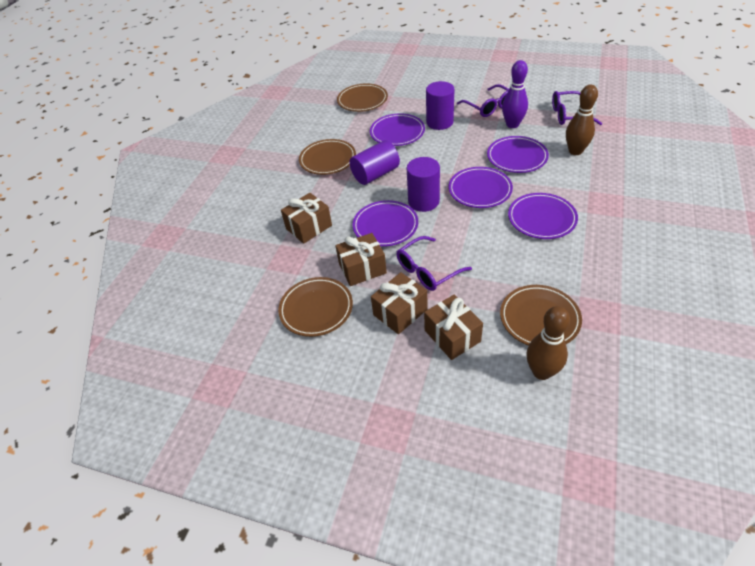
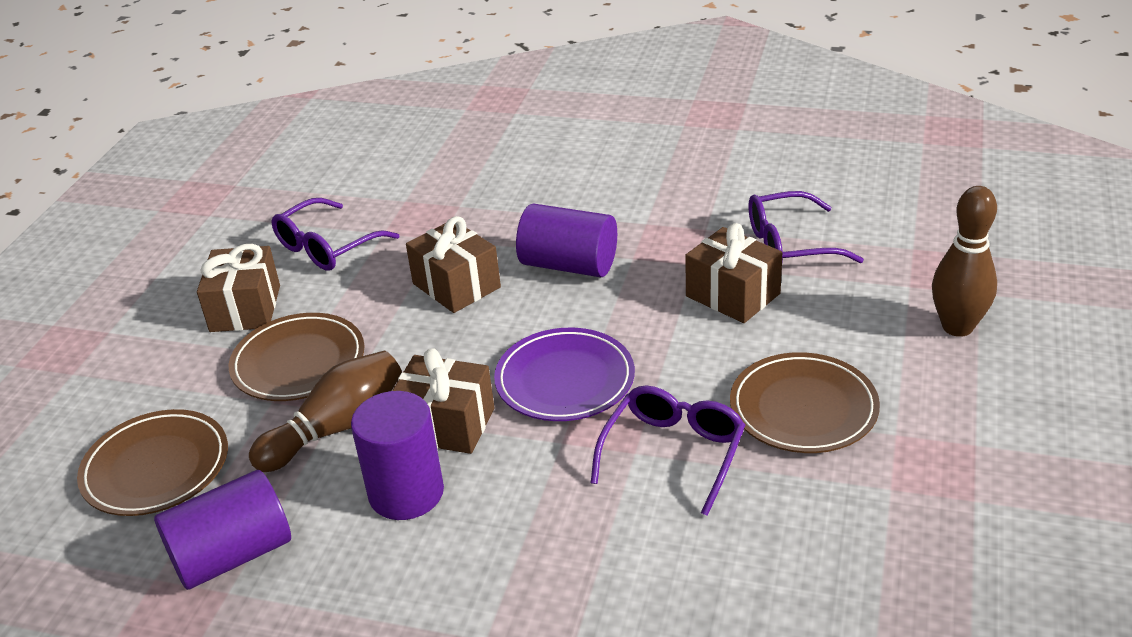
brown plate: 4 -> 3
purple bowling pin: 1 -> 0
purple plate: 5 -> 1

